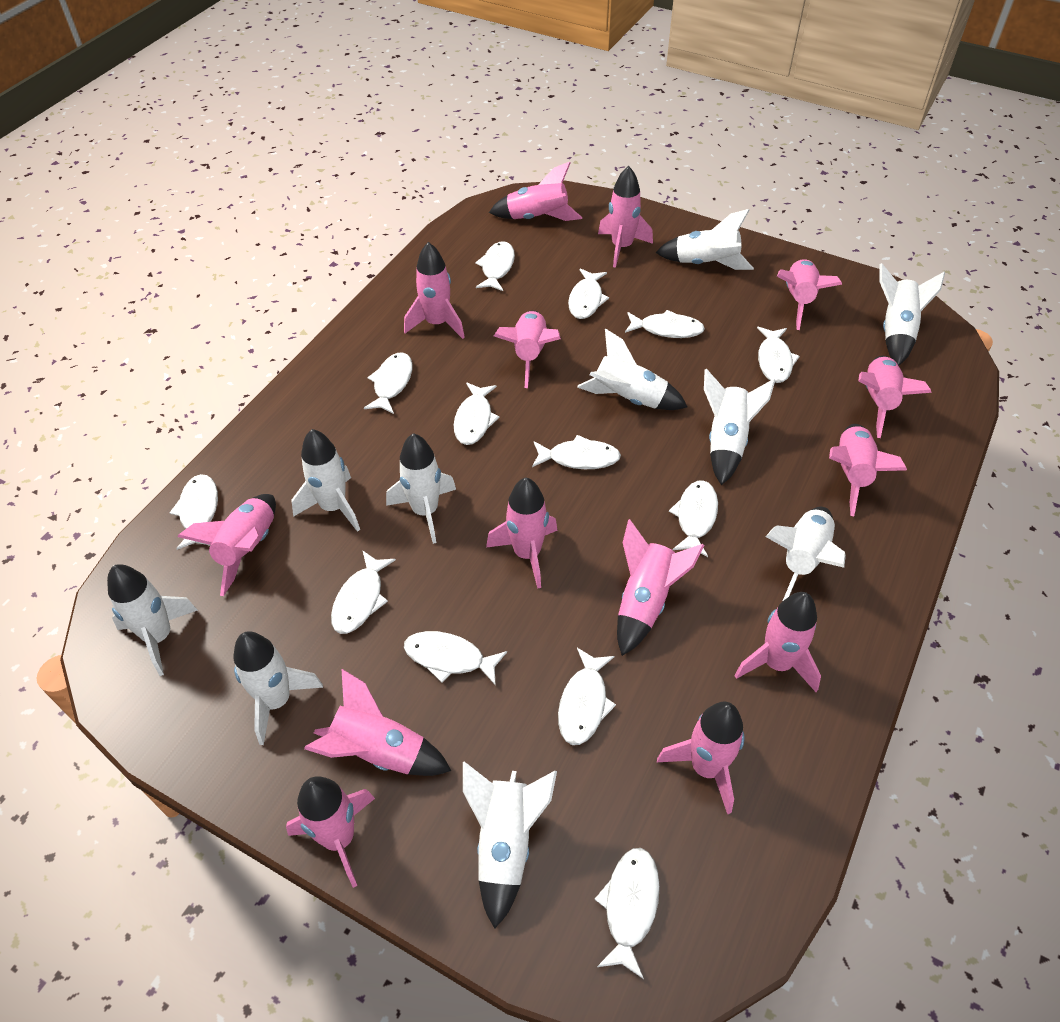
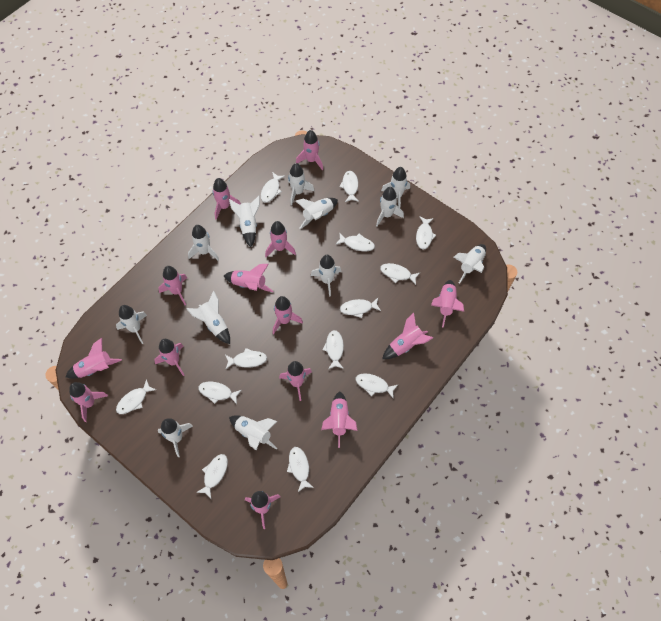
white rocket: 10 -> 12

